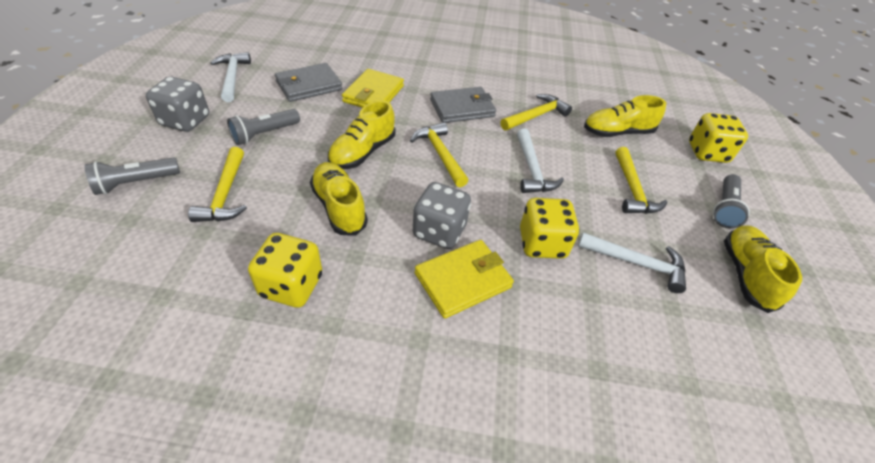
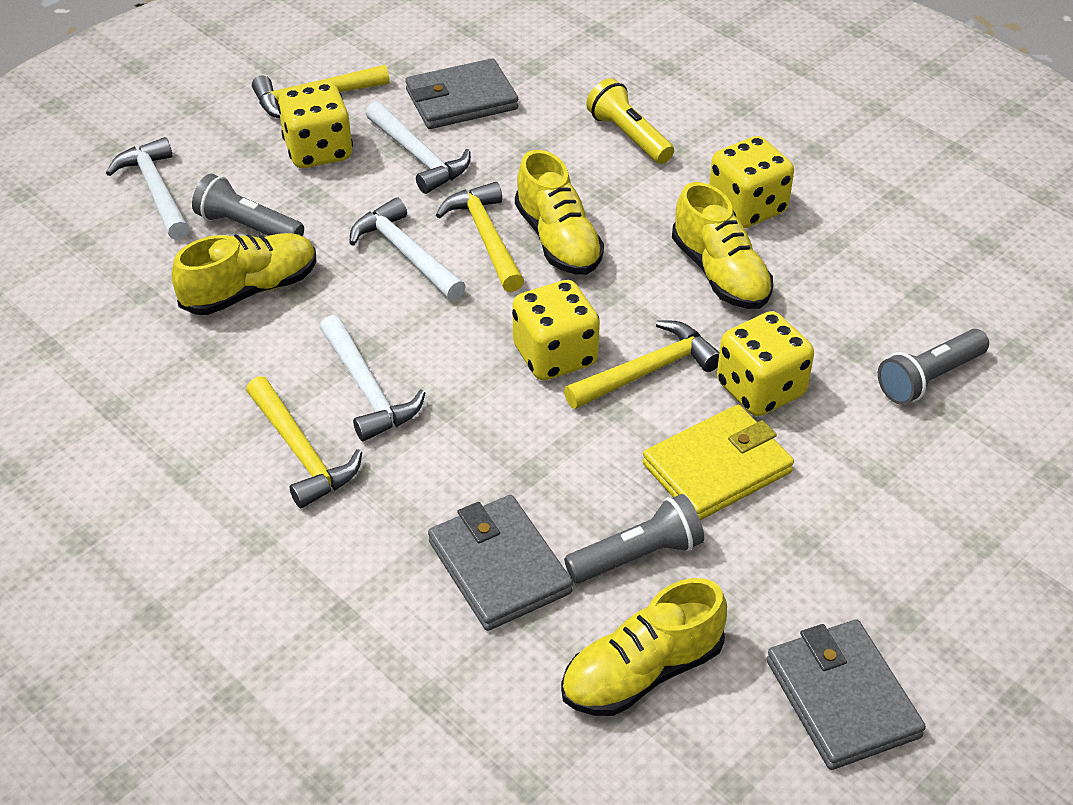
grey dice: 2 -> 0
grey wallet: 2 -> 3
white hammer: 3 -> 4
yellow dice: 3 -> 4
yellow flashlight: 0 -> 1
yellow wallet: 2 -> 1

